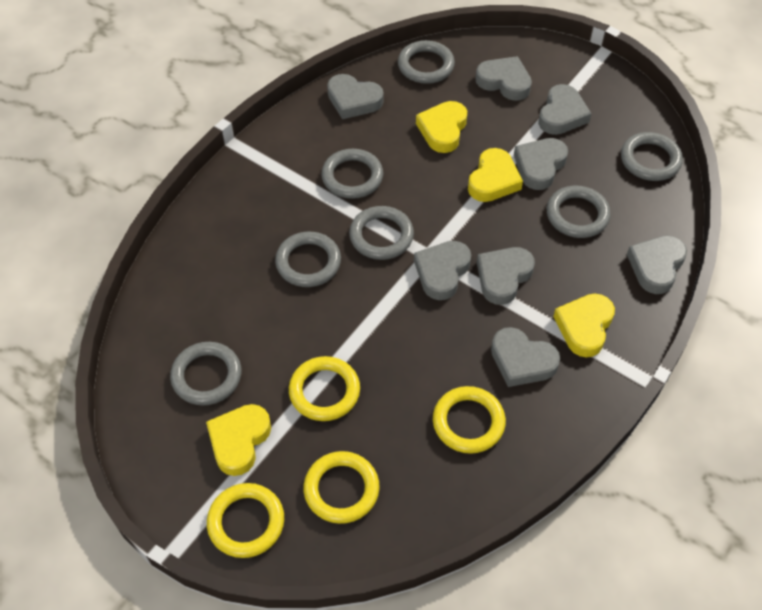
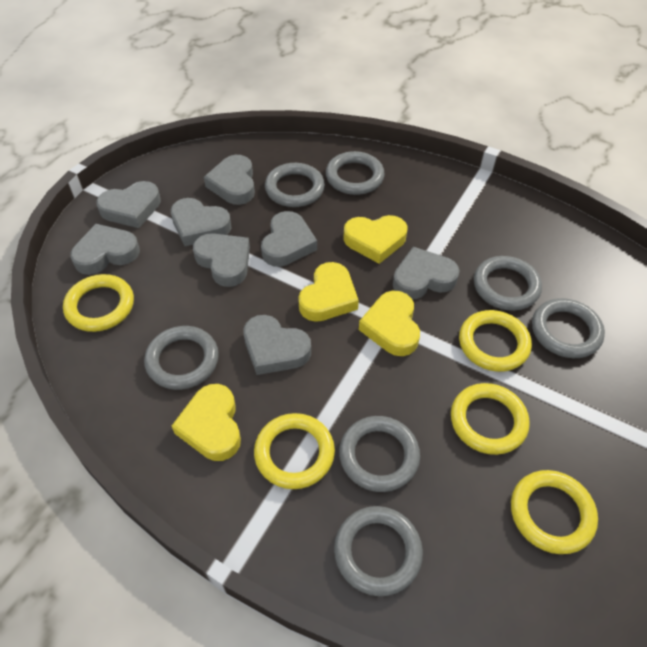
yellow ring: 4 -> 5

